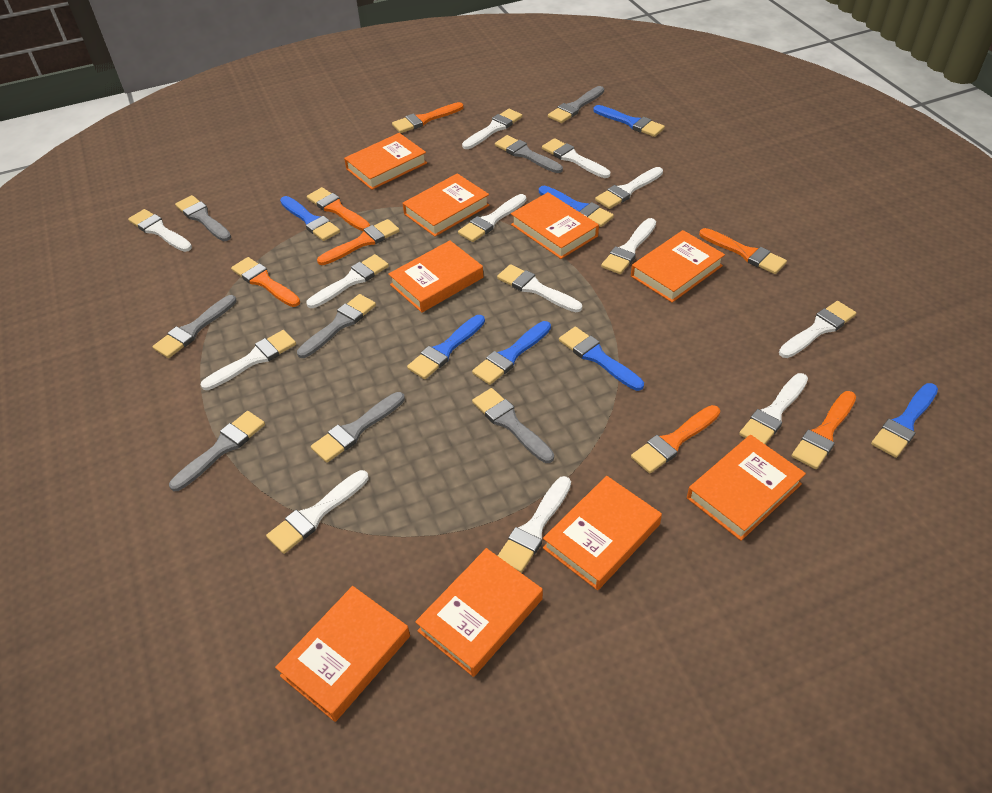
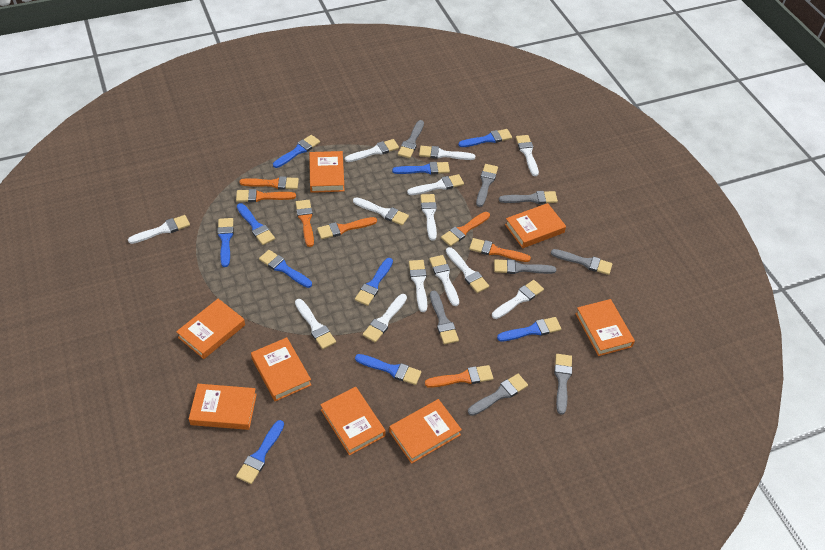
blue brush: 7 -> 10
orange book: 9 -> 8

